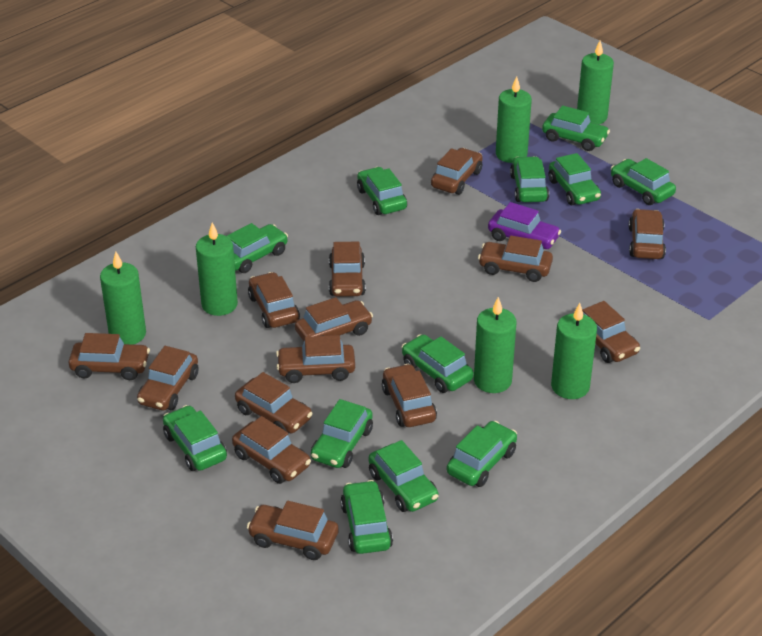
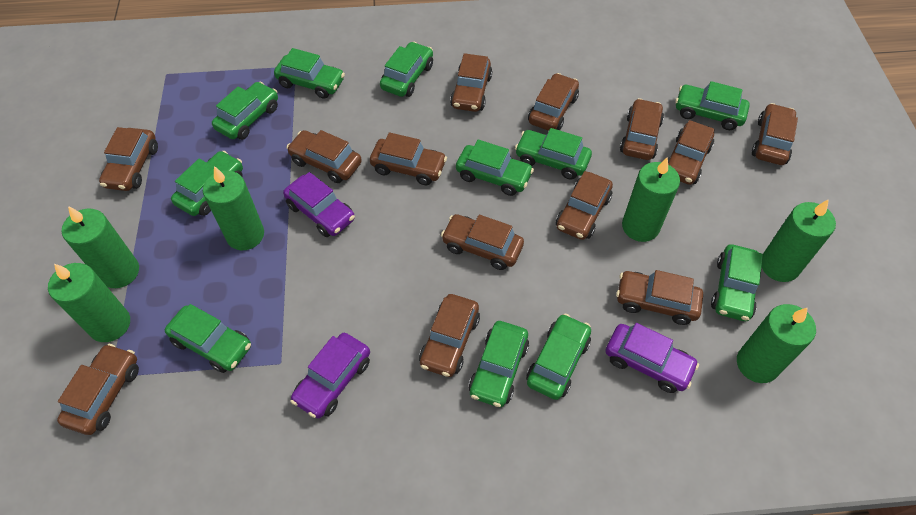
brown car: 14 -> 13
green car: 12 -> 11
purple car: 1 -> 3

